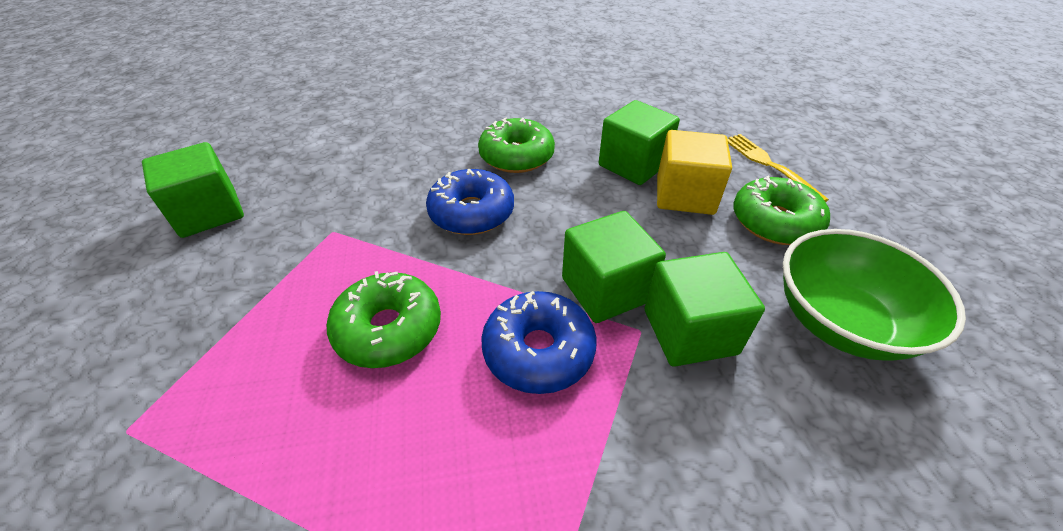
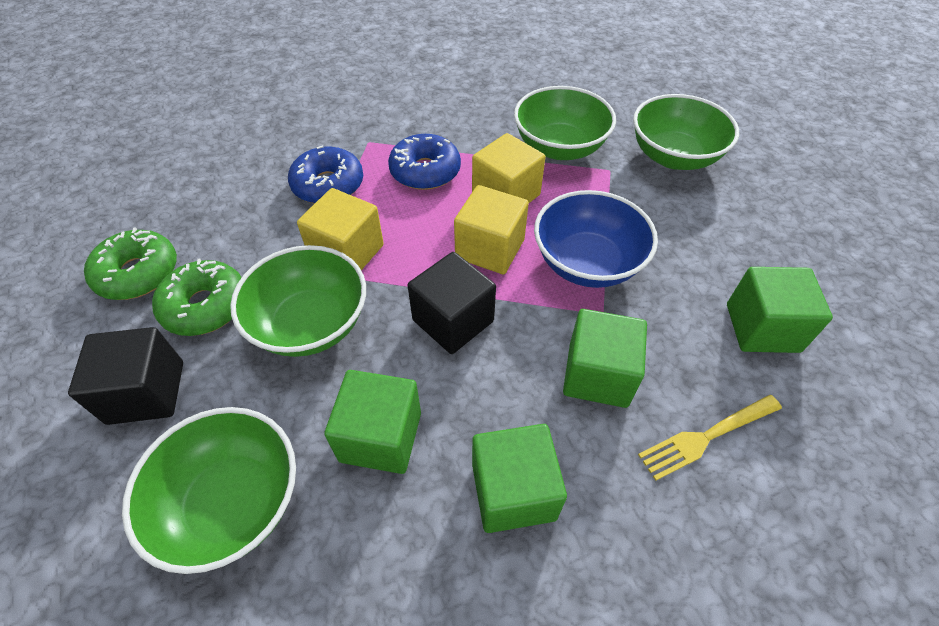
black cube: 0 -> 2
blue bowl: 0 -> 1
green bowl: 1 -> 4
green donut: 3 -> 2
yellow cube: 1 -> 3

